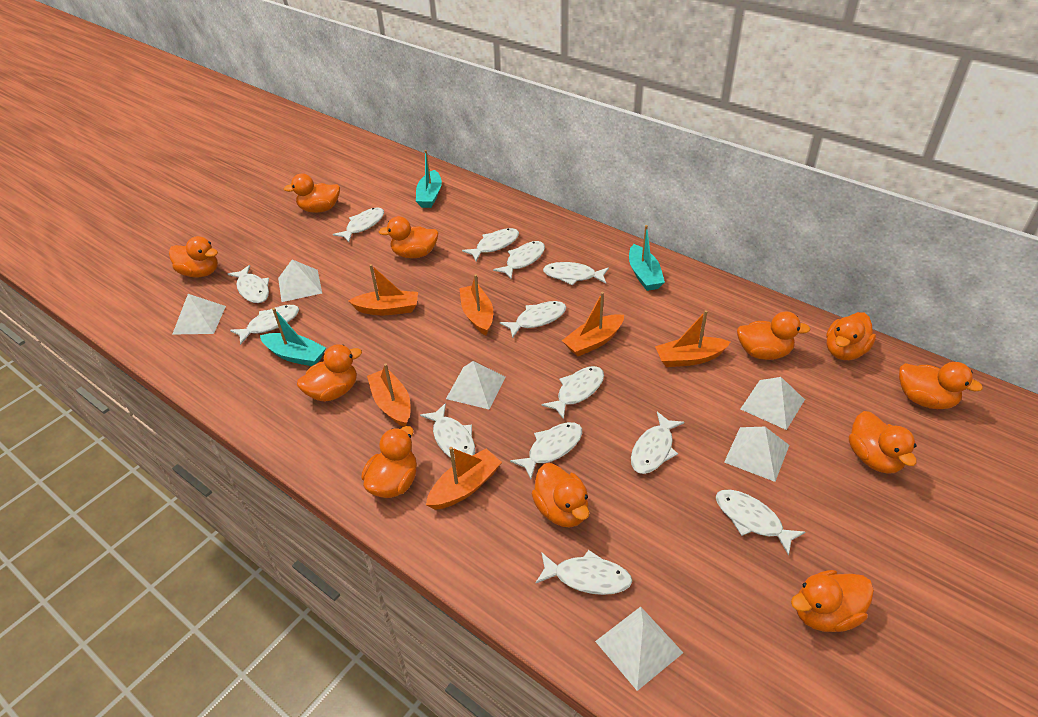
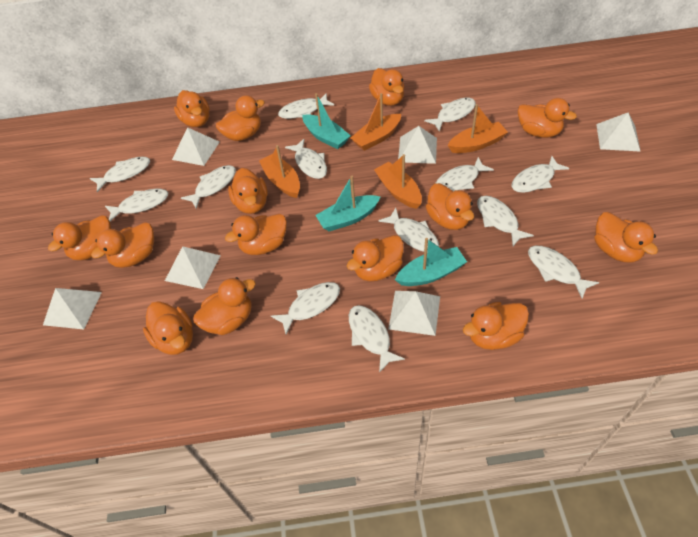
orange boat: 6 -> 4
orange duck: 11 -> 14

